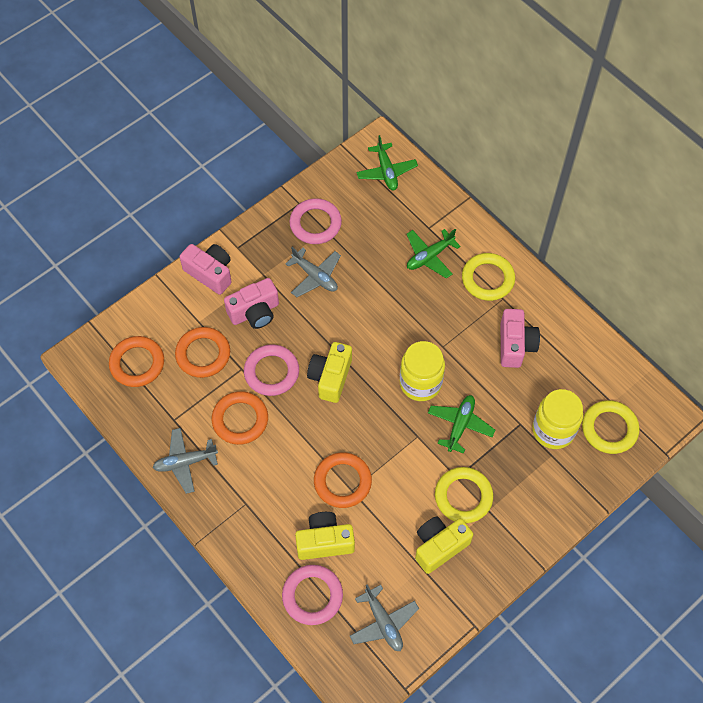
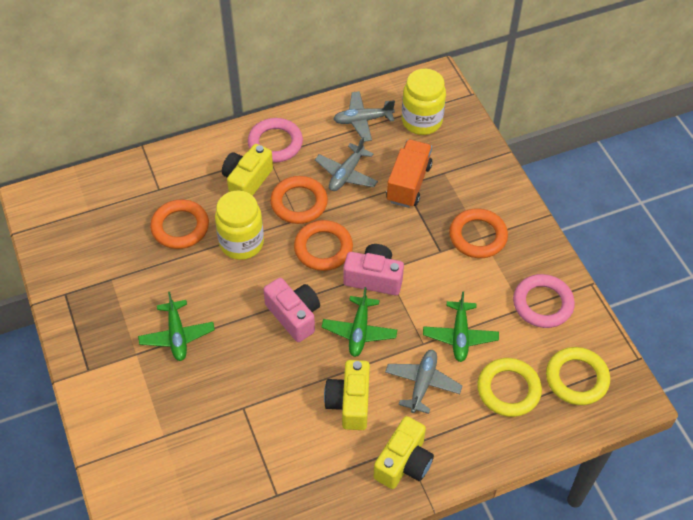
orange truck: 0 -> 1
pink camera: 3 -> 2
pink ring: 3 -> 2
yellow ring: 3 -> 2

